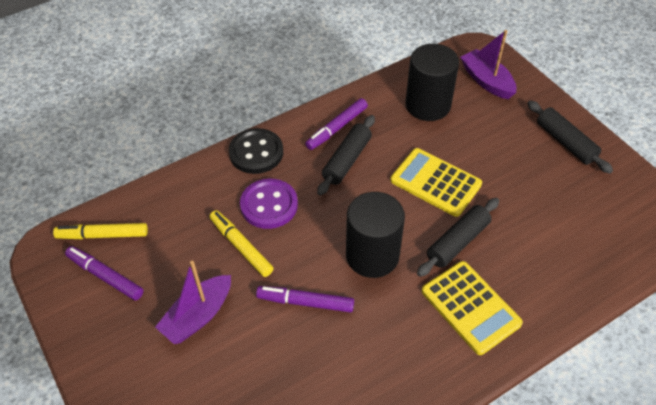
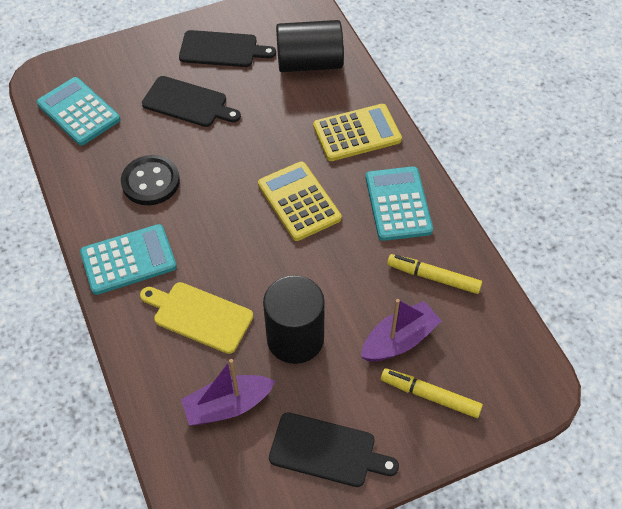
black cutting board: 0 -> 3
black rolling pin: 3 -> 0
purple button: 1 -> 0
purple marker: 3 -> 0
turquoise calculator: 0 -> 3
yellow cutting board: 0 -> 1

